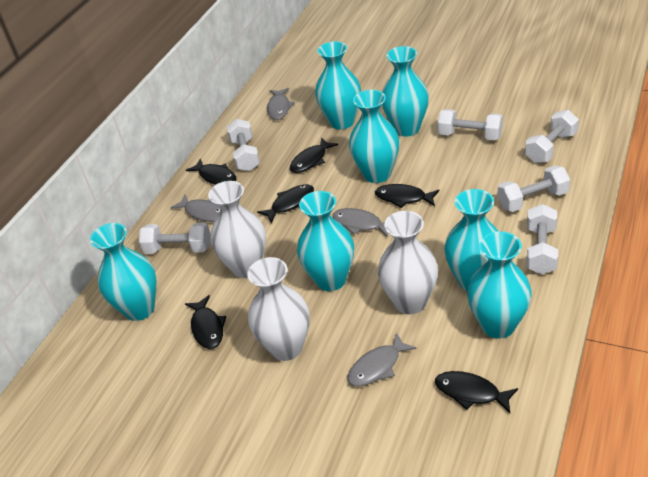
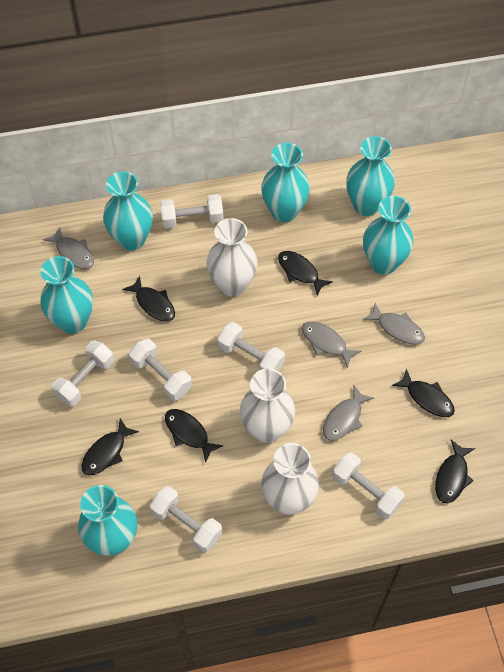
turquoise vase: 7 -> 6

